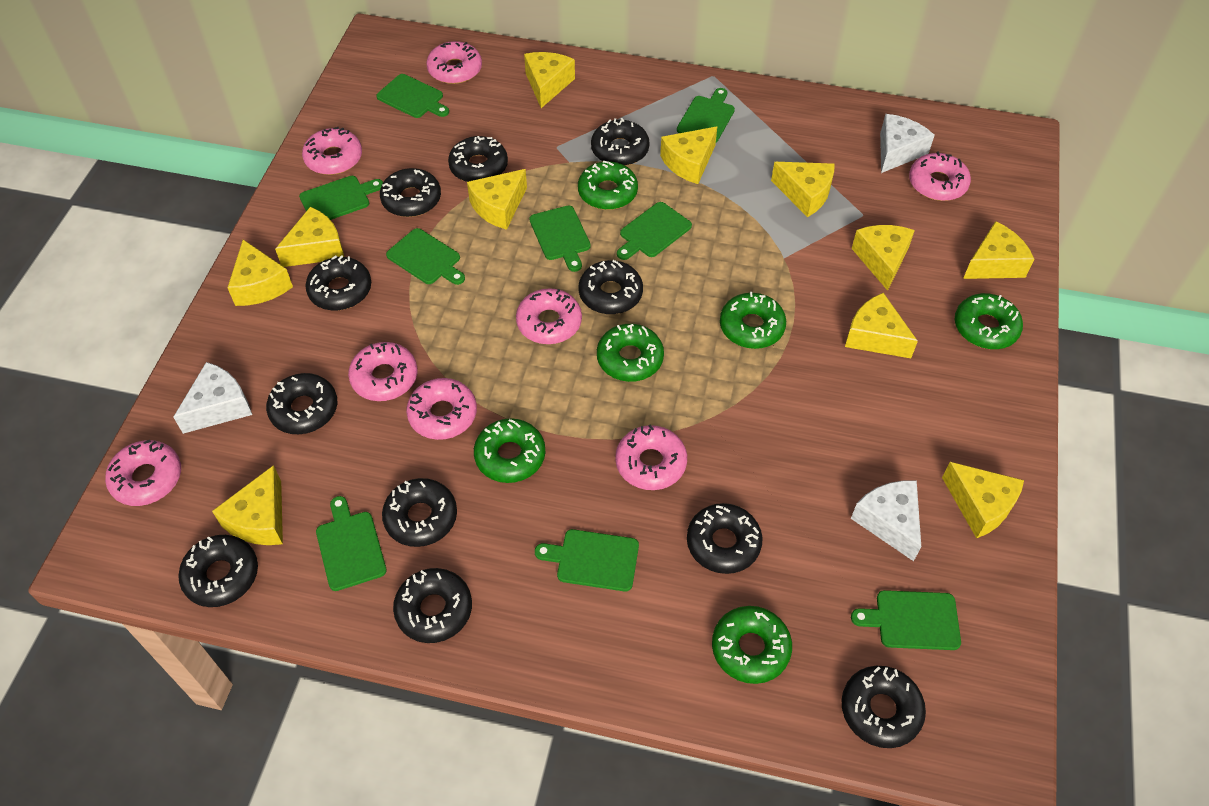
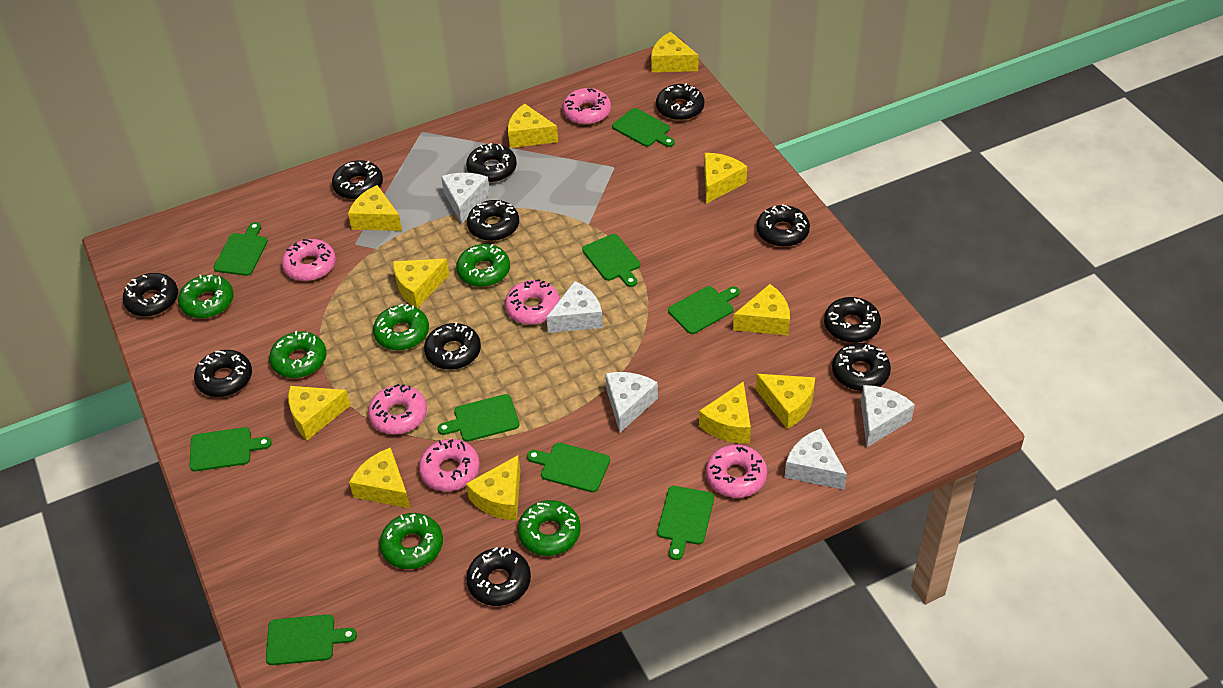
pink donut: 8 -> 6
white cheese: 3 -> 5

